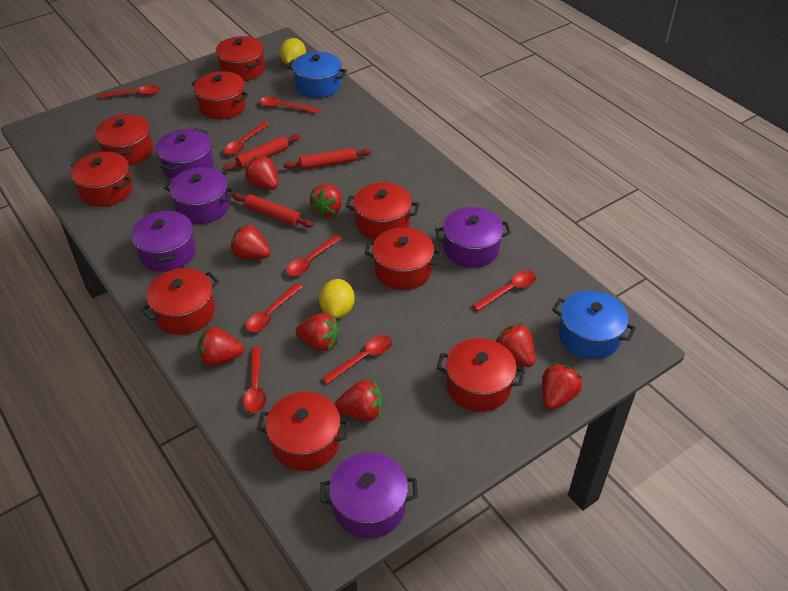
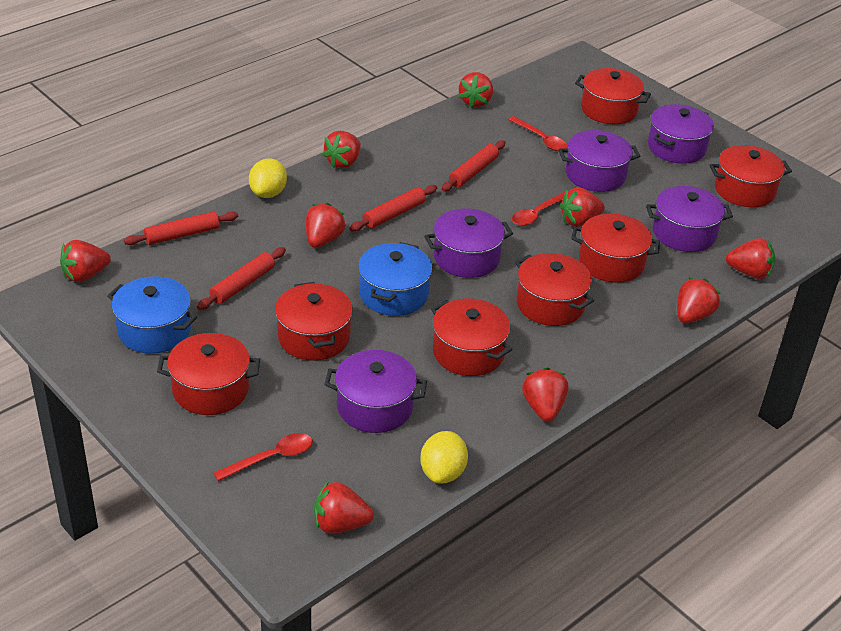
red pot: 9 -> 7
red rolling pin: 3 -> 4
red spoon: 8 -> 3
red strawberry: 8 -> 9

